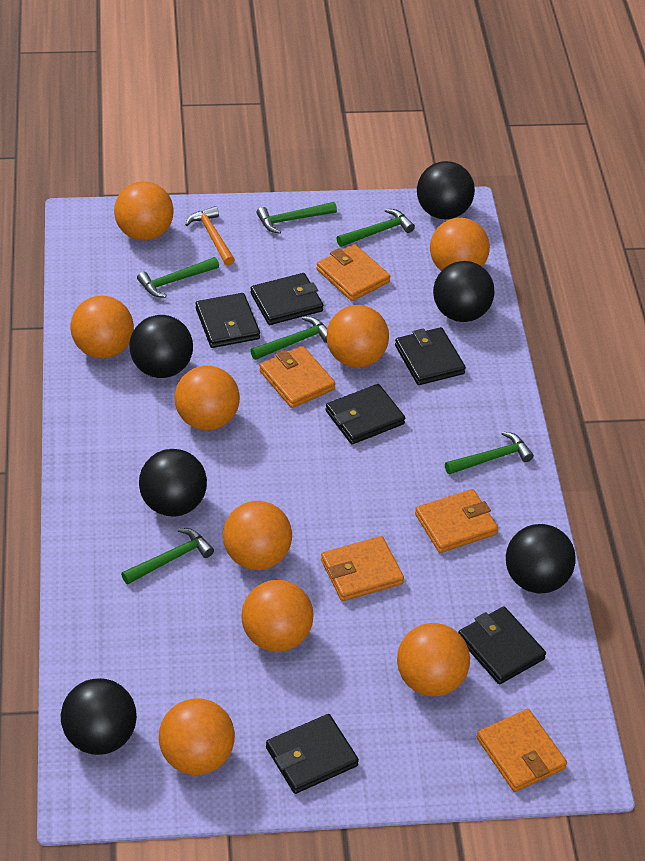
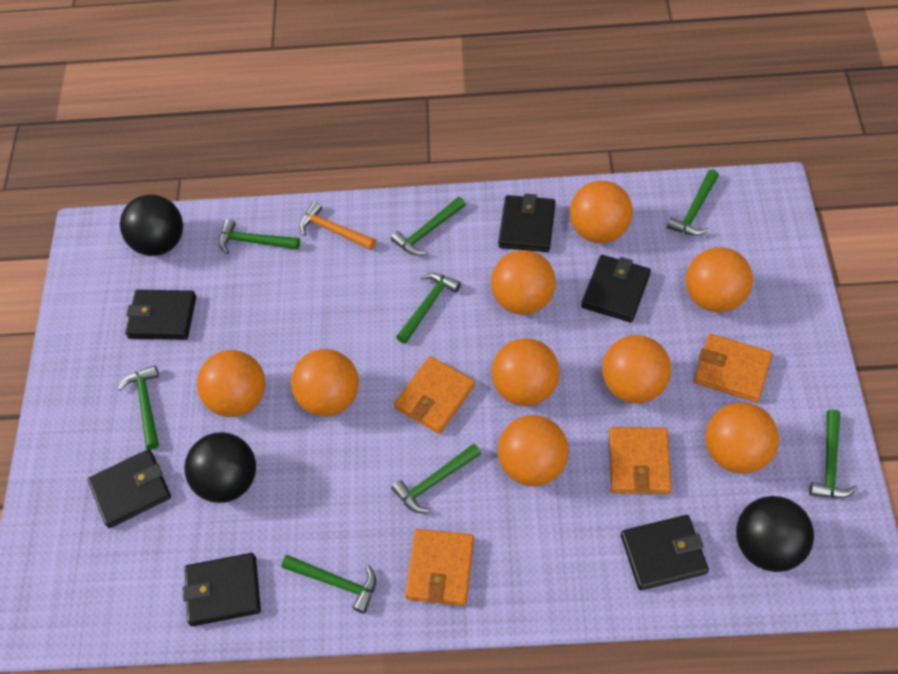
black ball: 6 -> 3
green hammer: 6 -> 8
orange wallet: 5 -> 4

